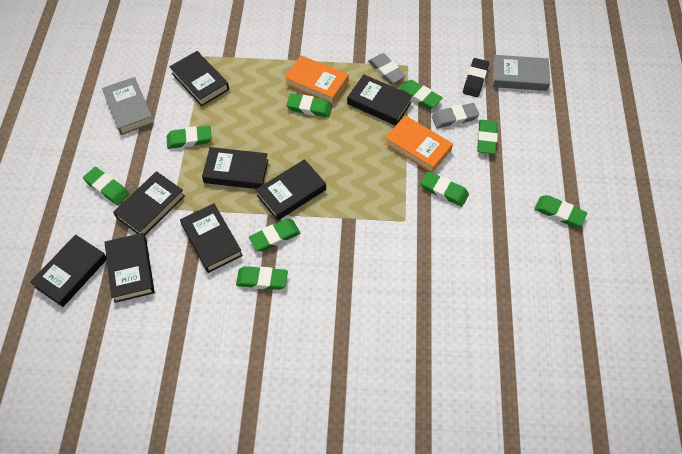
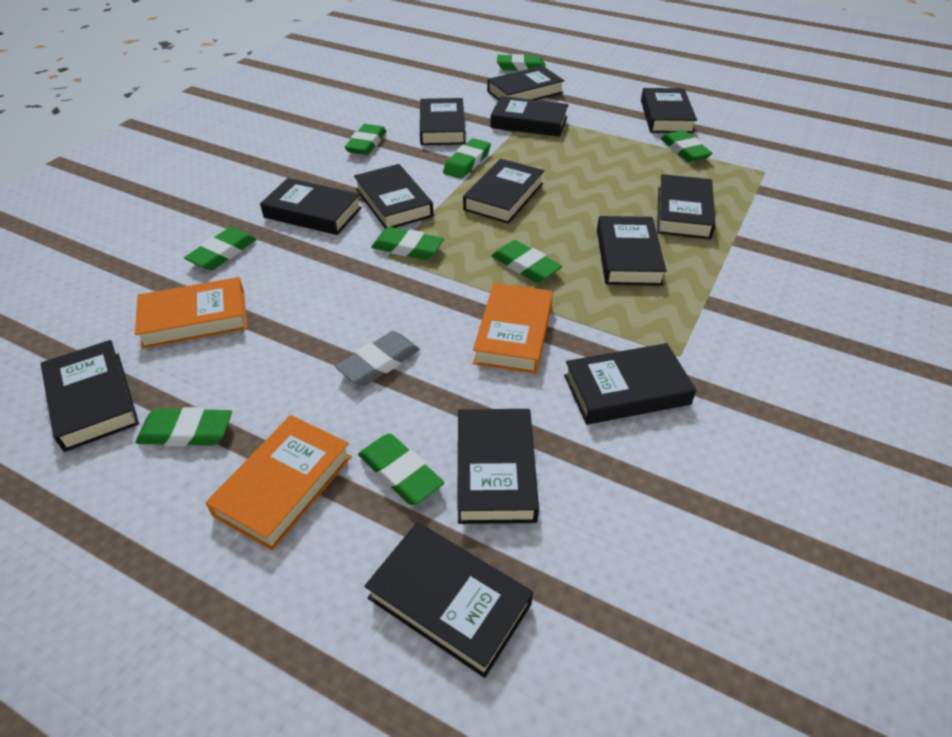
black book: 8 -> 13
black eraser: 1 -> 0
grey book: 2 -> 0
grey eraser: 2 -> 1
orange book: 2 -> 3

